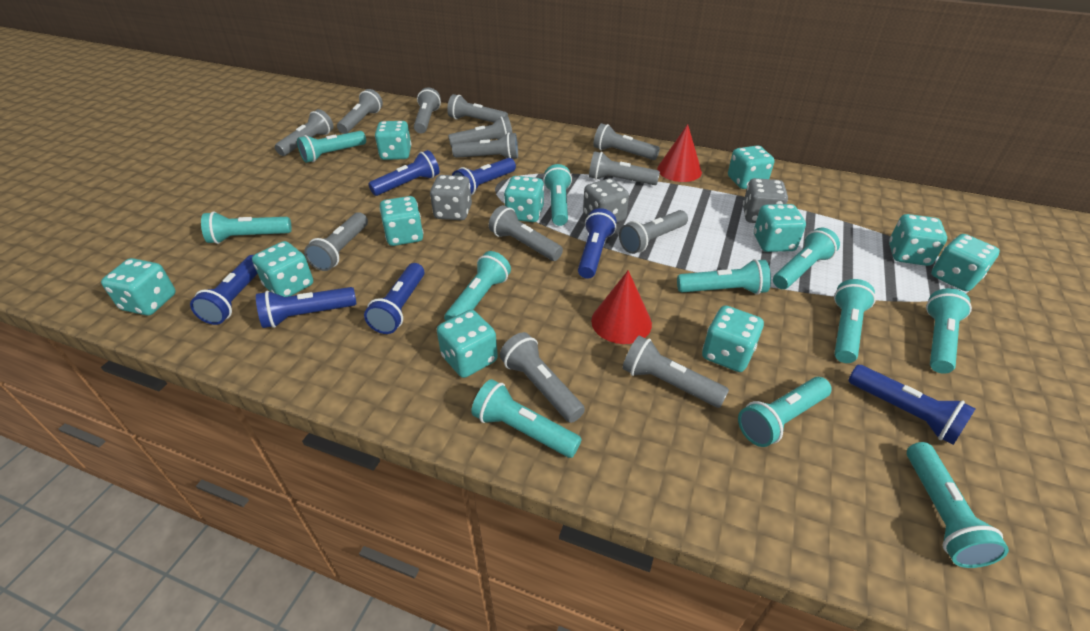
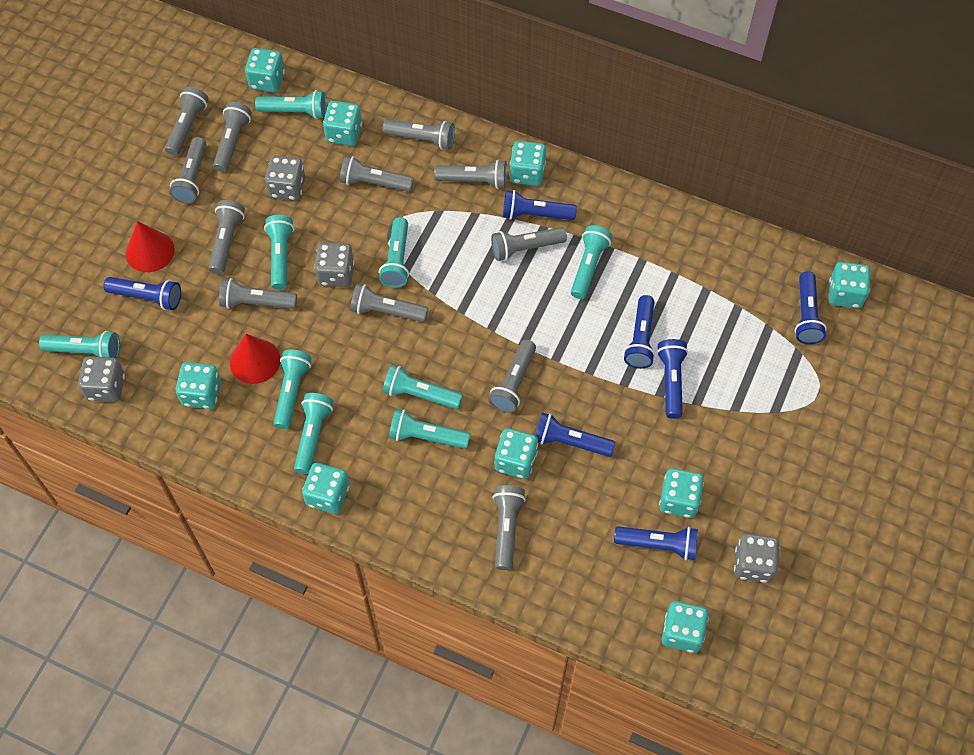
grey dice: 3 -> 4
grey flashlight: 13 -> 12
turquoise dice: 11 -> 9
turquoise flashlight: 11 -> 9

